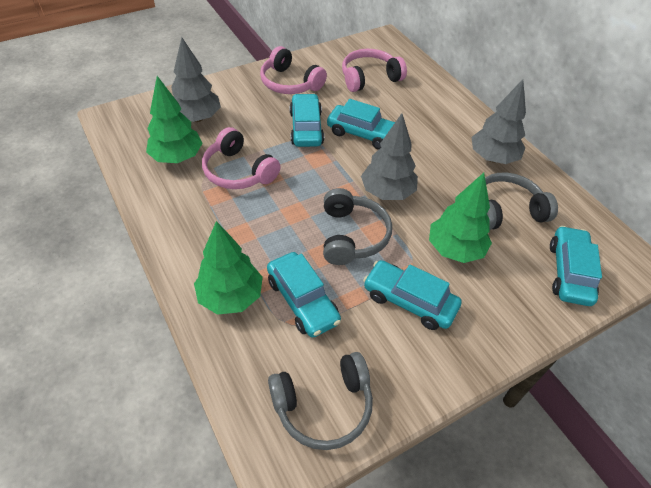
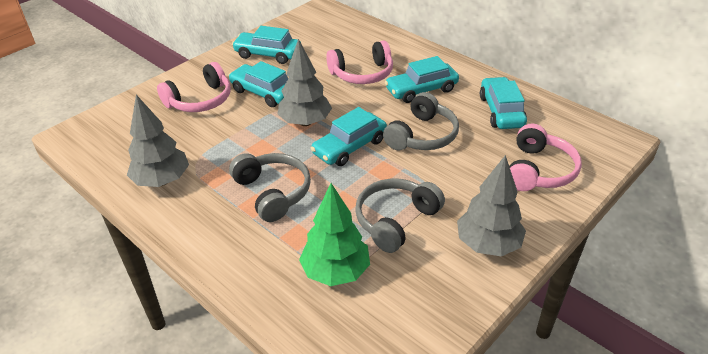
green tree: 3 -> 1

